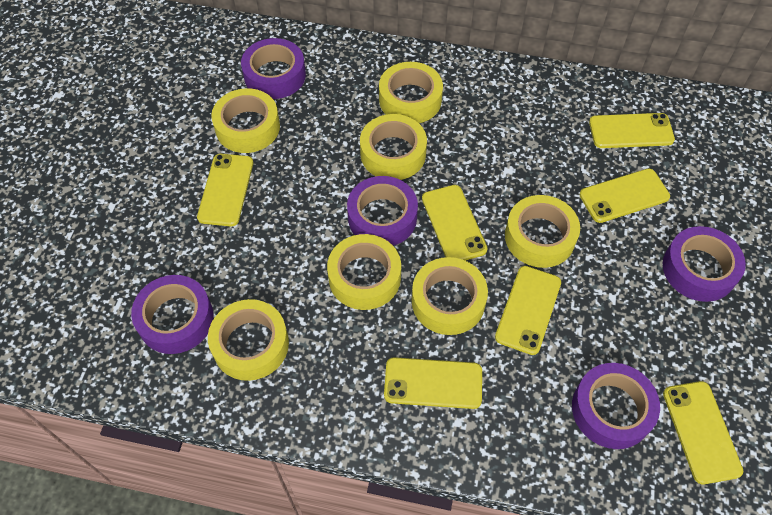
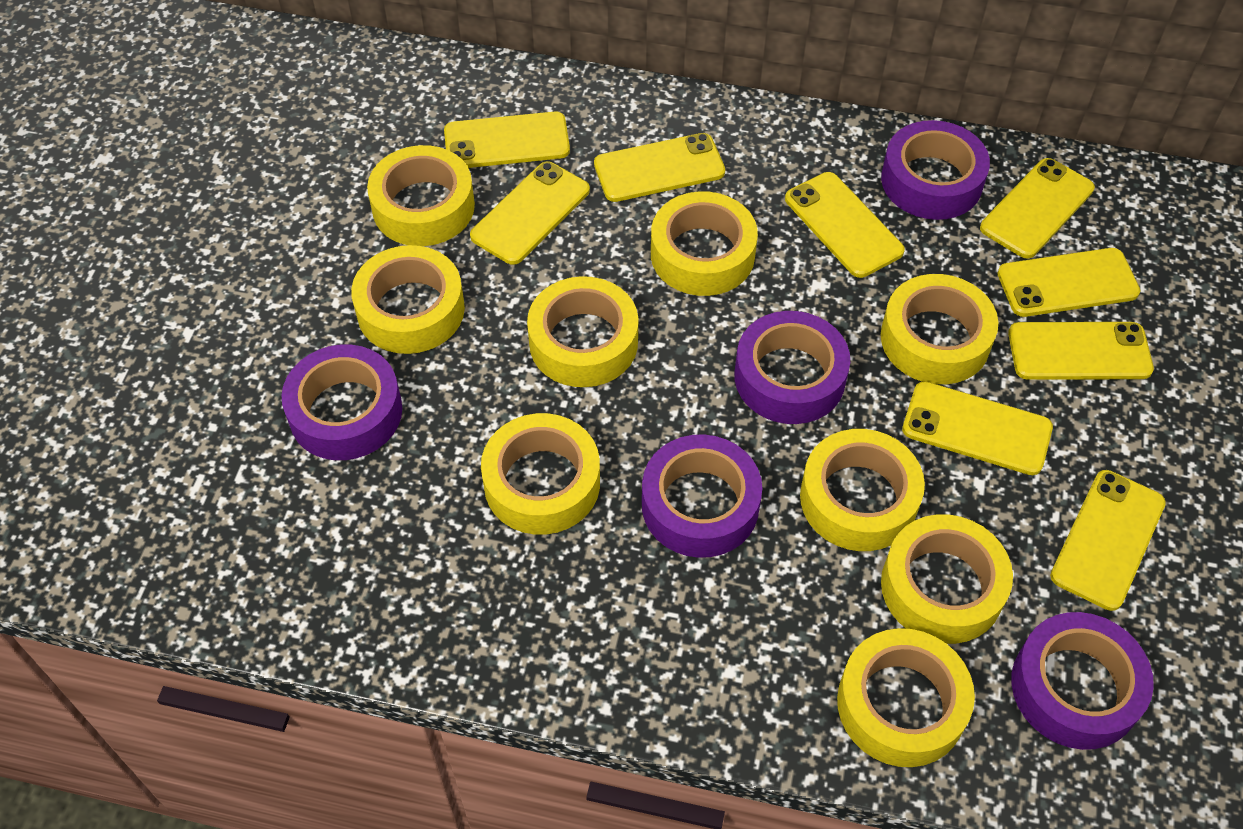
yellow phone: 7 -> 9
yellow tape: 7 -> 9

